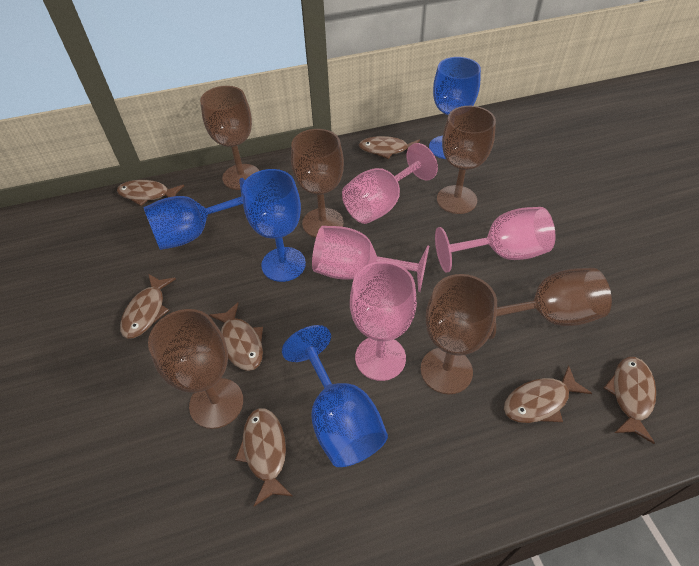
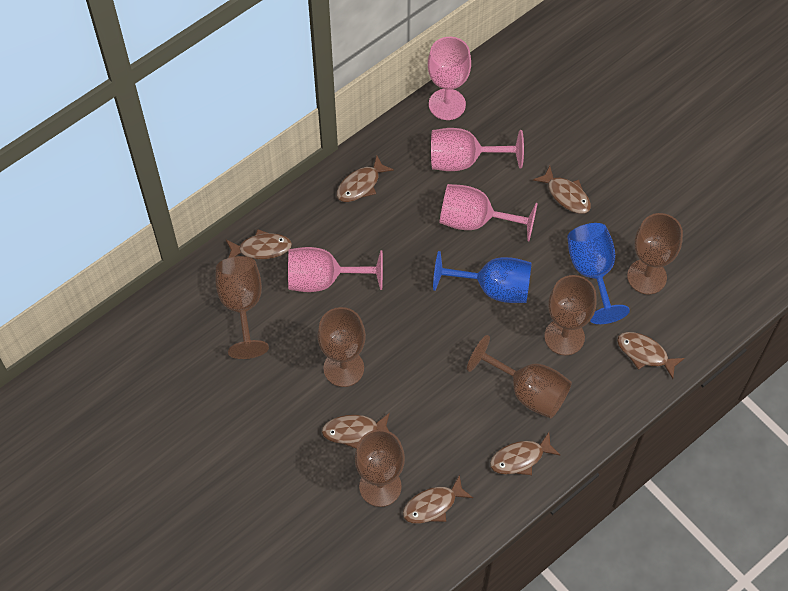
blue goblet: 4 -> 2

